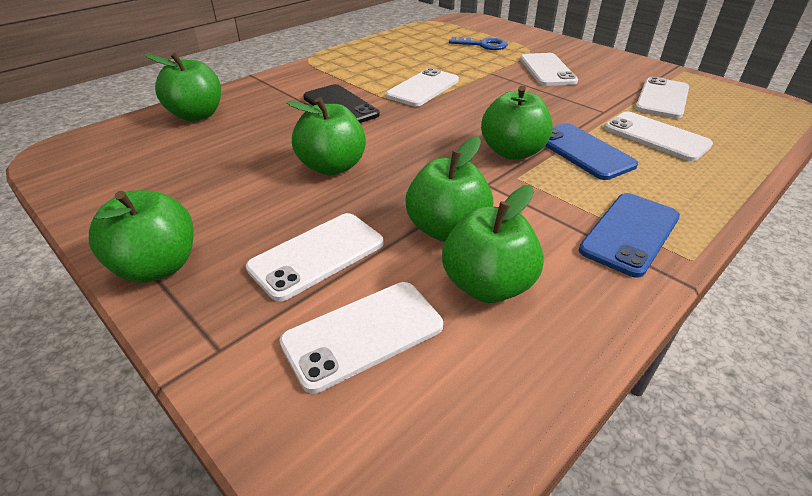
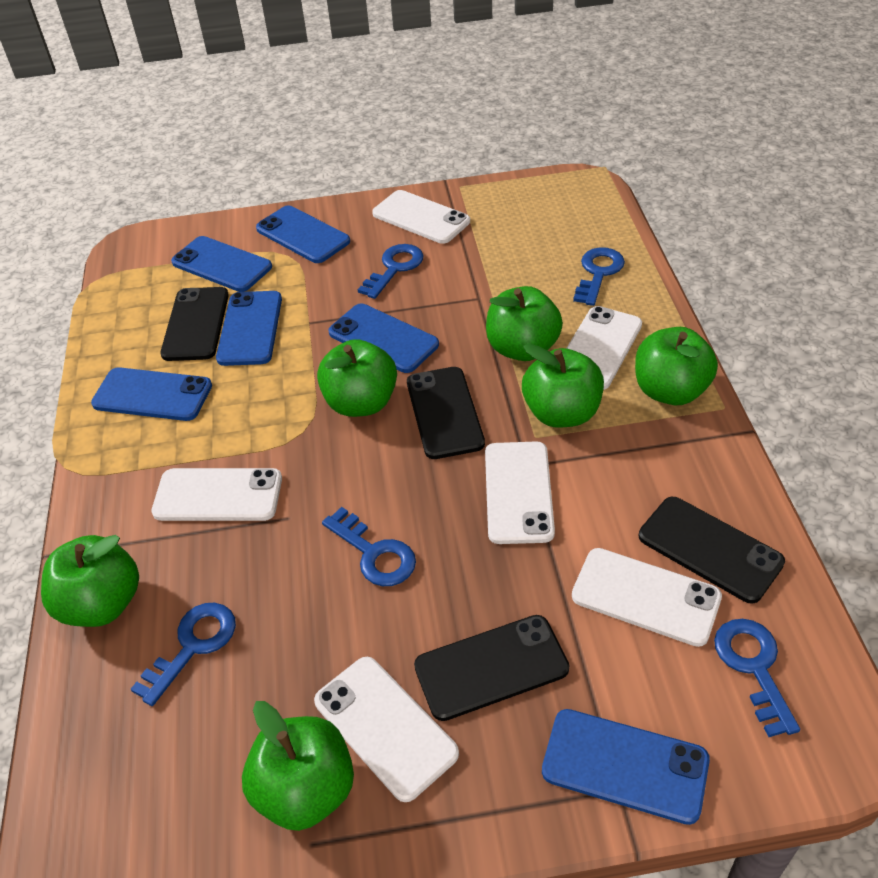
black phone: 1 -> 4
blue key: 1 -> 5
blue phone: 2 -> 6

